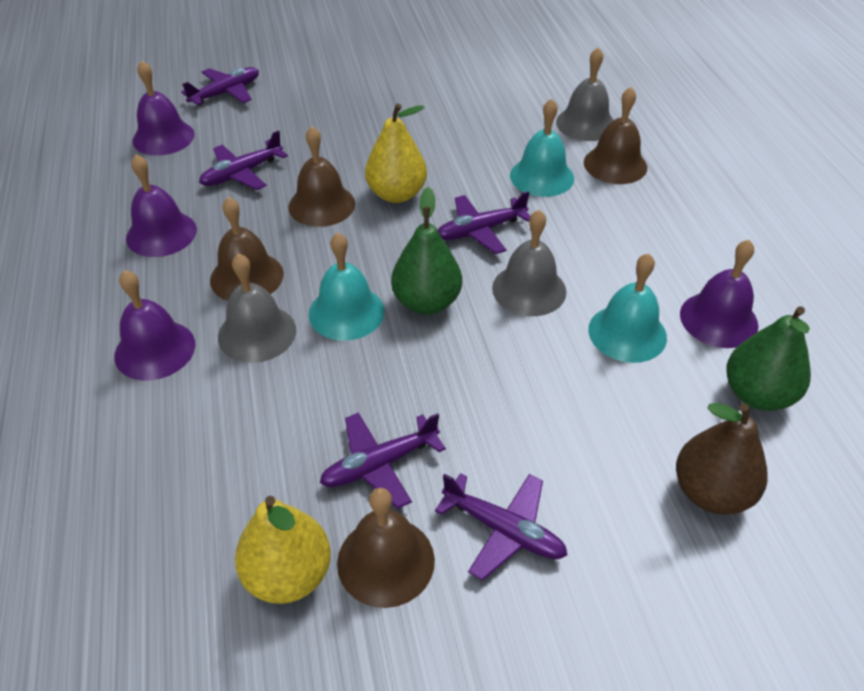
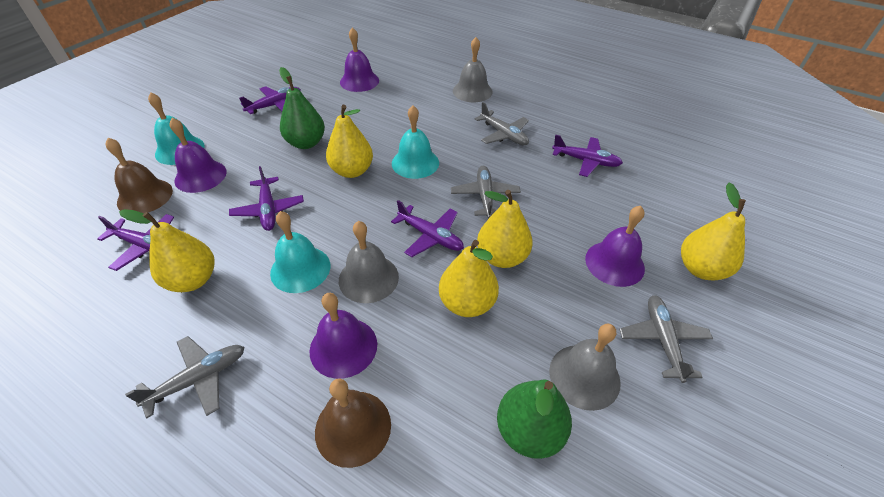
brown bell: 4 -> 2
brown pear: 1 -> 0
grey plane: 0 -> 4
yellow pear: 2 -> 5

